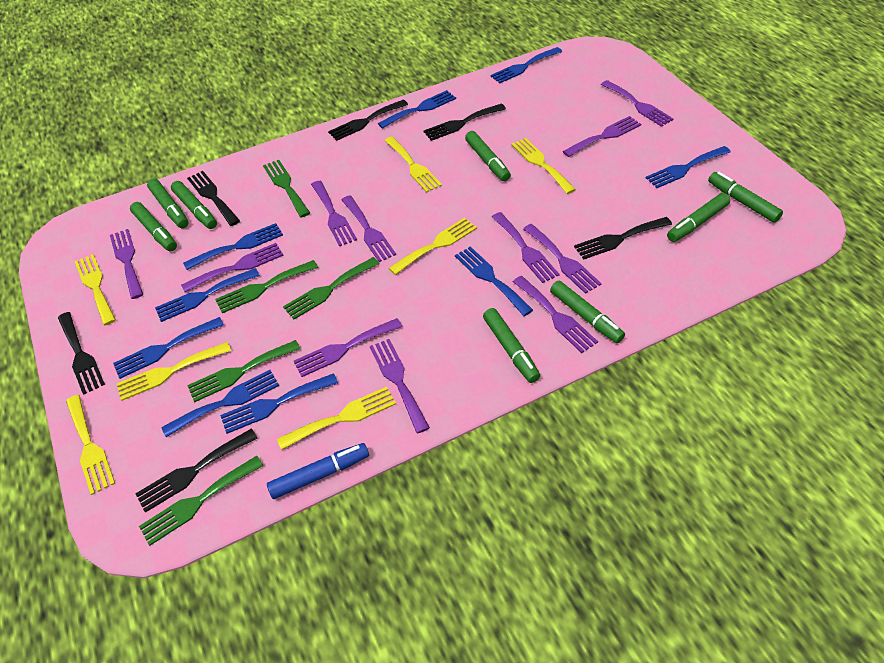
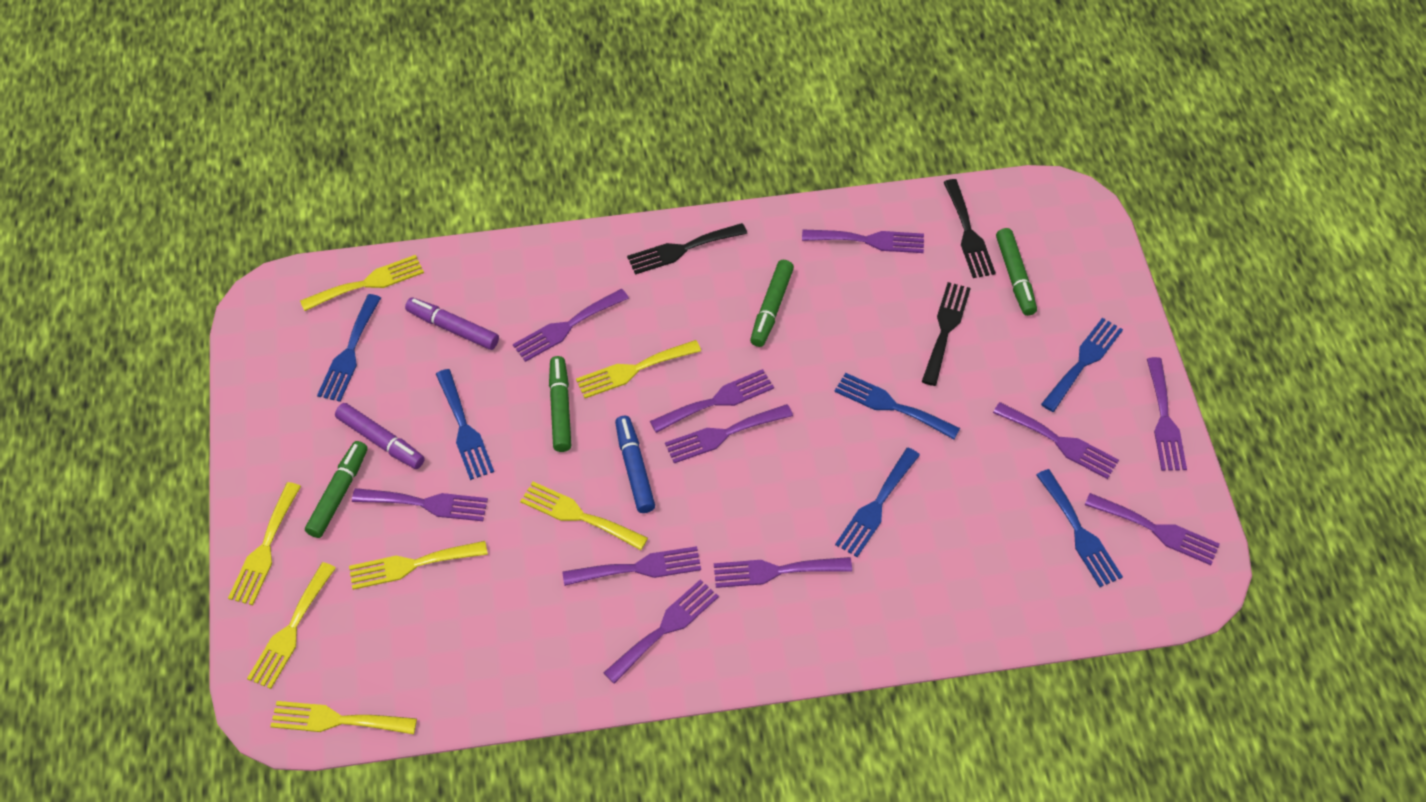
black fork: 6 -> 3
blue fork: 9 -> 6
green fork: 5 -> 0
green marker: 8 -> 4
purple marker: 0 -> 2

